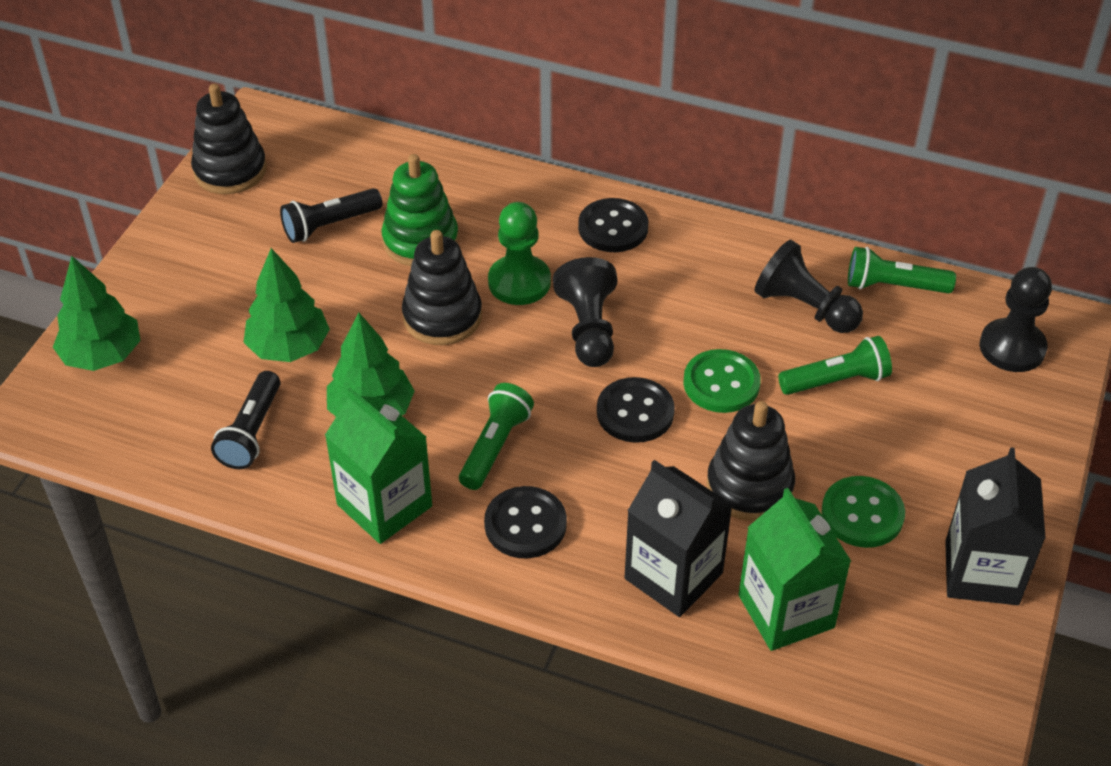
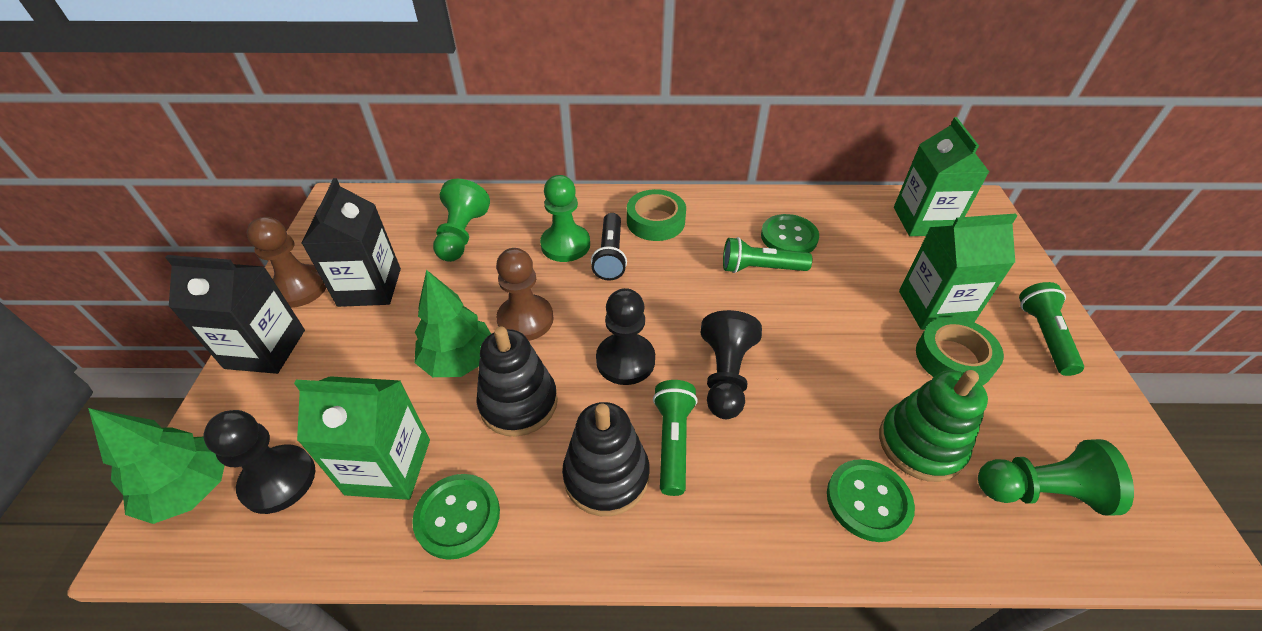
black button: 3 -> 0
black flashlight: 2 -> 1
black stacking toy: 3 -> 2
brown pawn: 0 -> 2
green button: 2 -> 3
green carton: 2 -> 3
green pawn: 1 -> 3
green tape: 0 -> 2
green tree: 3 -> 2

